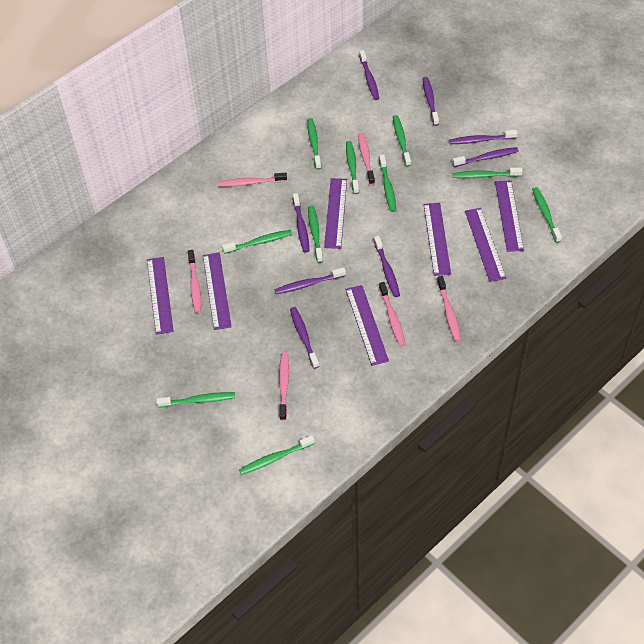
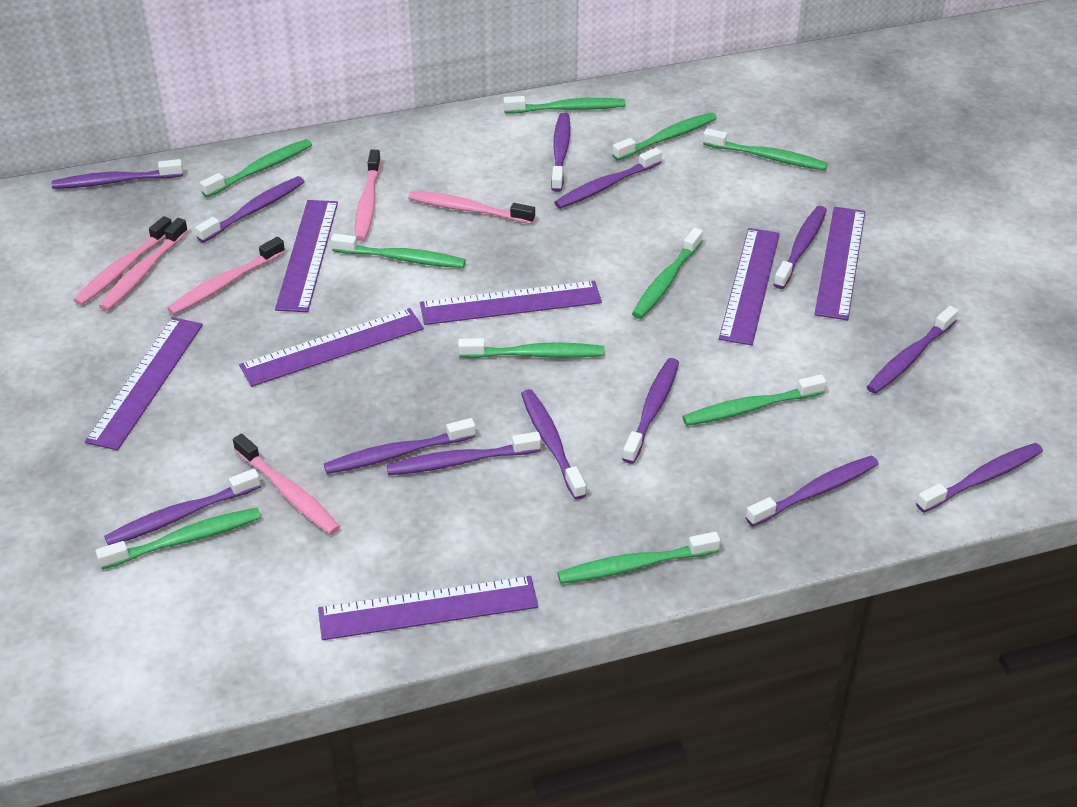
purple toothbrush: 8 -> 13

